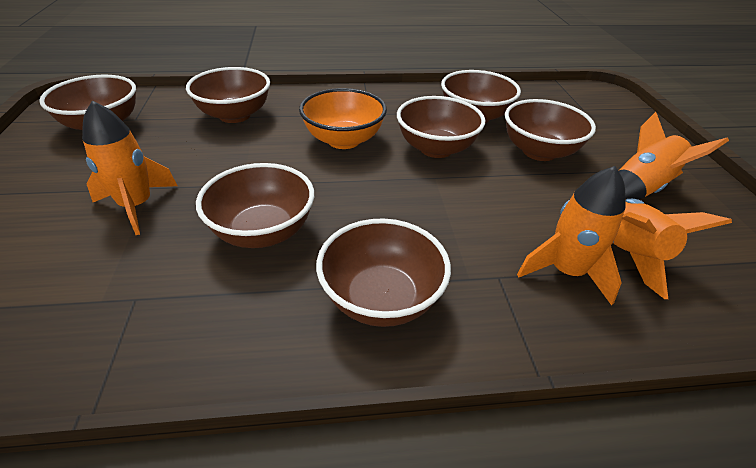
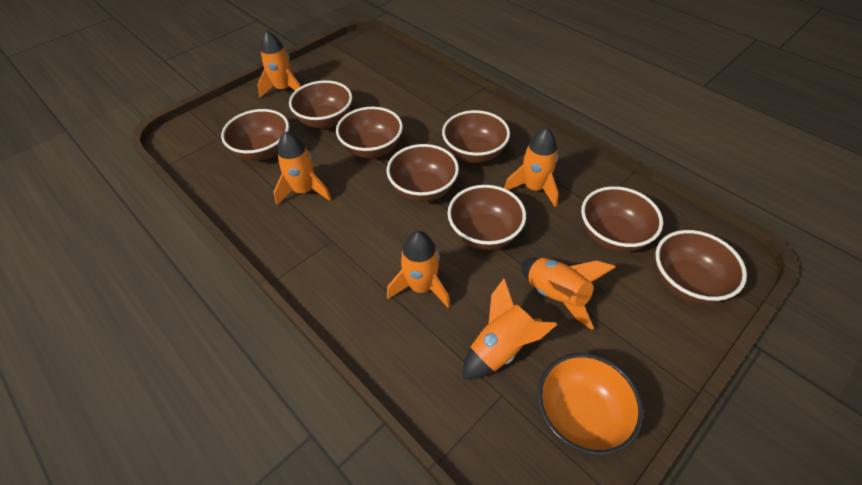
brown bowl: 7 -> 8
orange rocket: 4 -> 6

